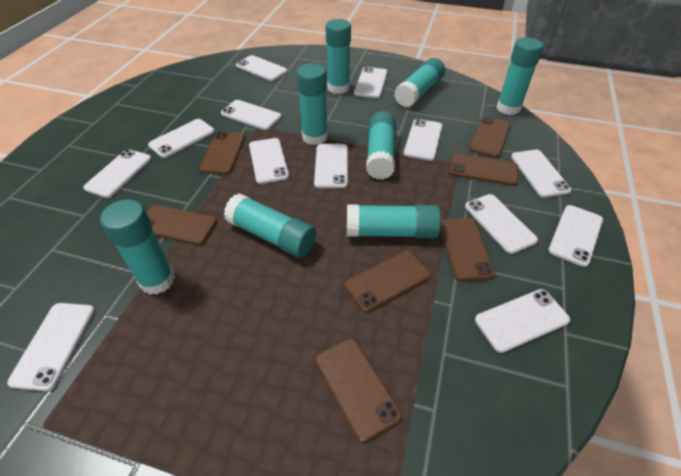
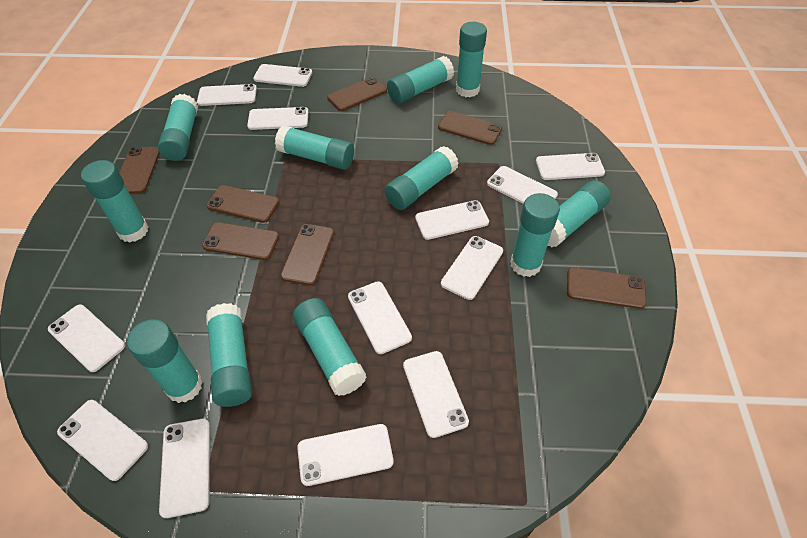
turquoise glue stick: 8 -> 11

